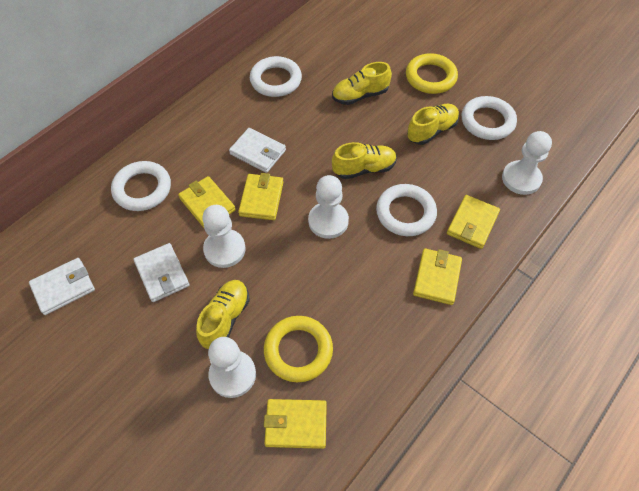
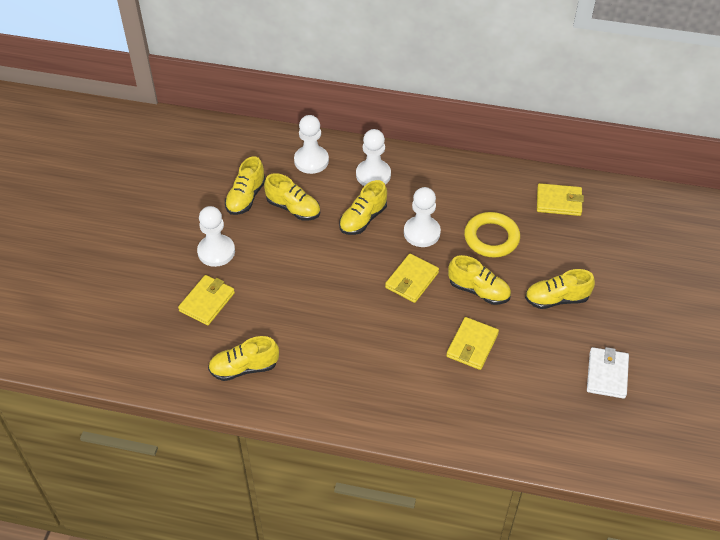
white ring: 4 -> 0
white wallet: 3 -> 1
yellow ring: 2 -> 1
yellow shoe: 4 -> 6
yellow wallet: 5 -> 4

